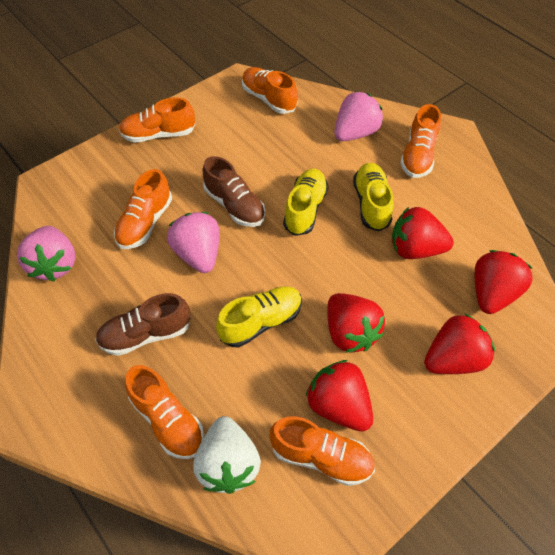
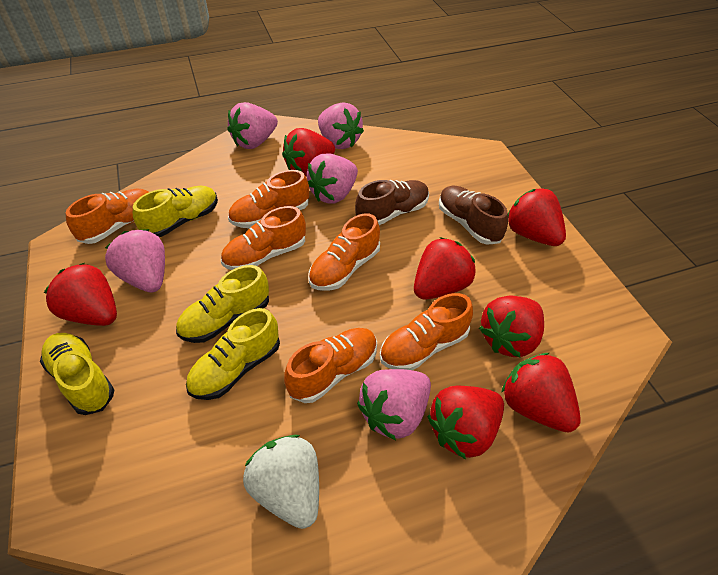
pink strawberry: 3 -> 5
red strawberry: 5 -> 7
yellow shoe: 3 -> 4

